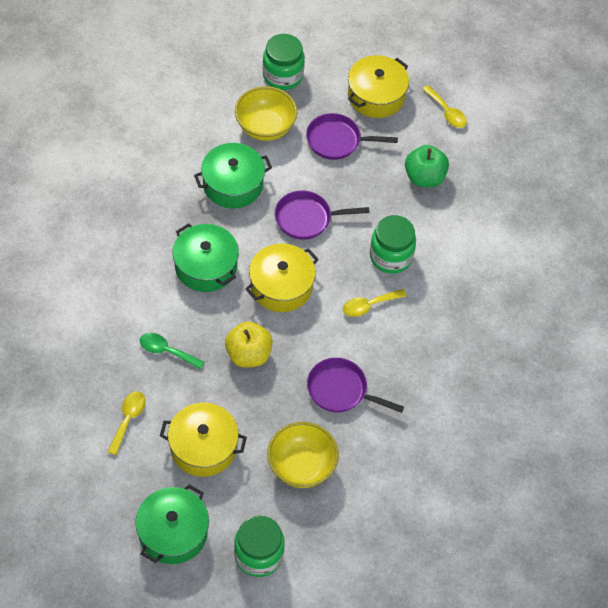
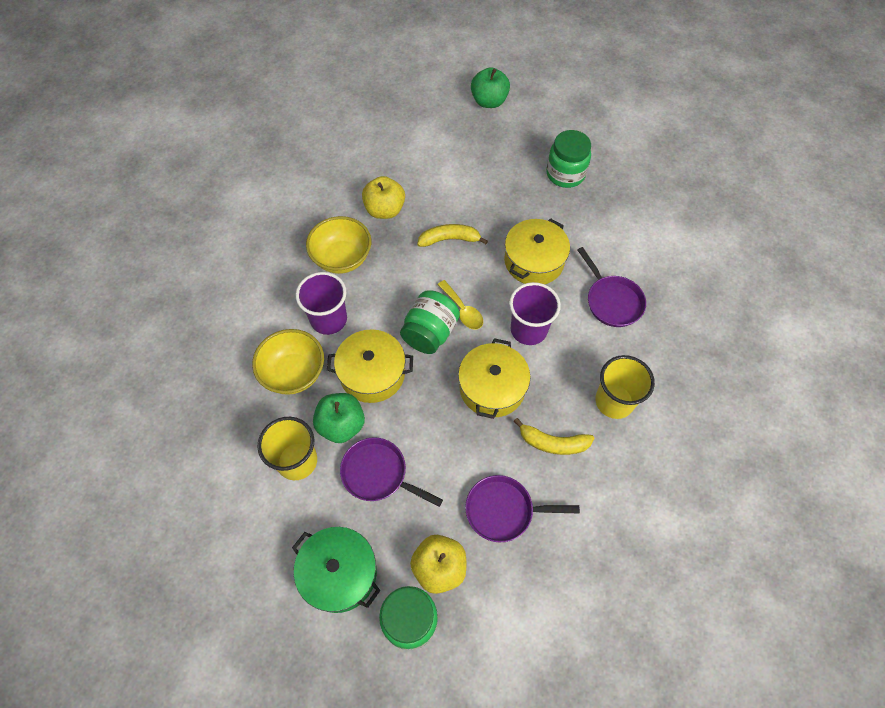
green apple: 1 -> 2
green pot: 3 -> 1
green spoon: 1 -> 0
purple cup: 0 -> 2
yellow apple: 1 -> 2
yellow banana: 0 -> 2
yellow cup: 0 -> 2
yellow spoon: 3 -> 1

